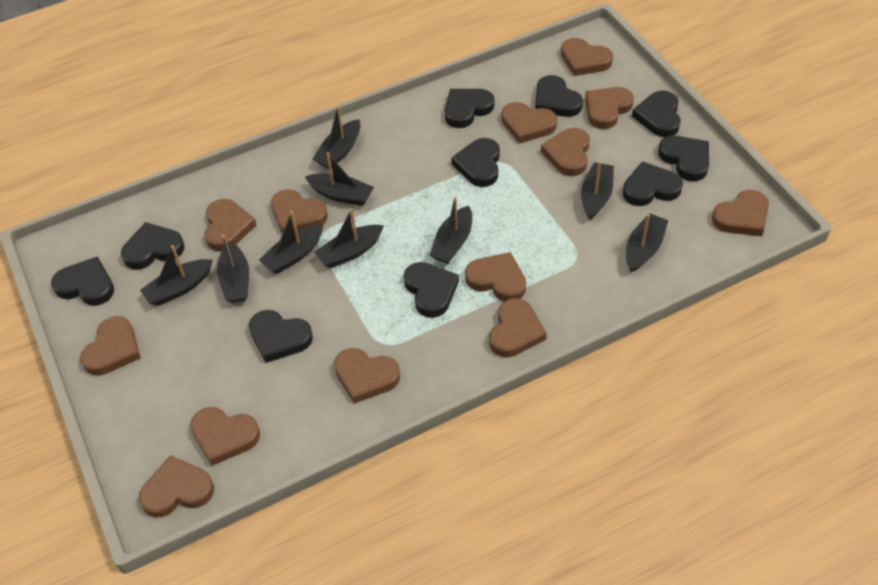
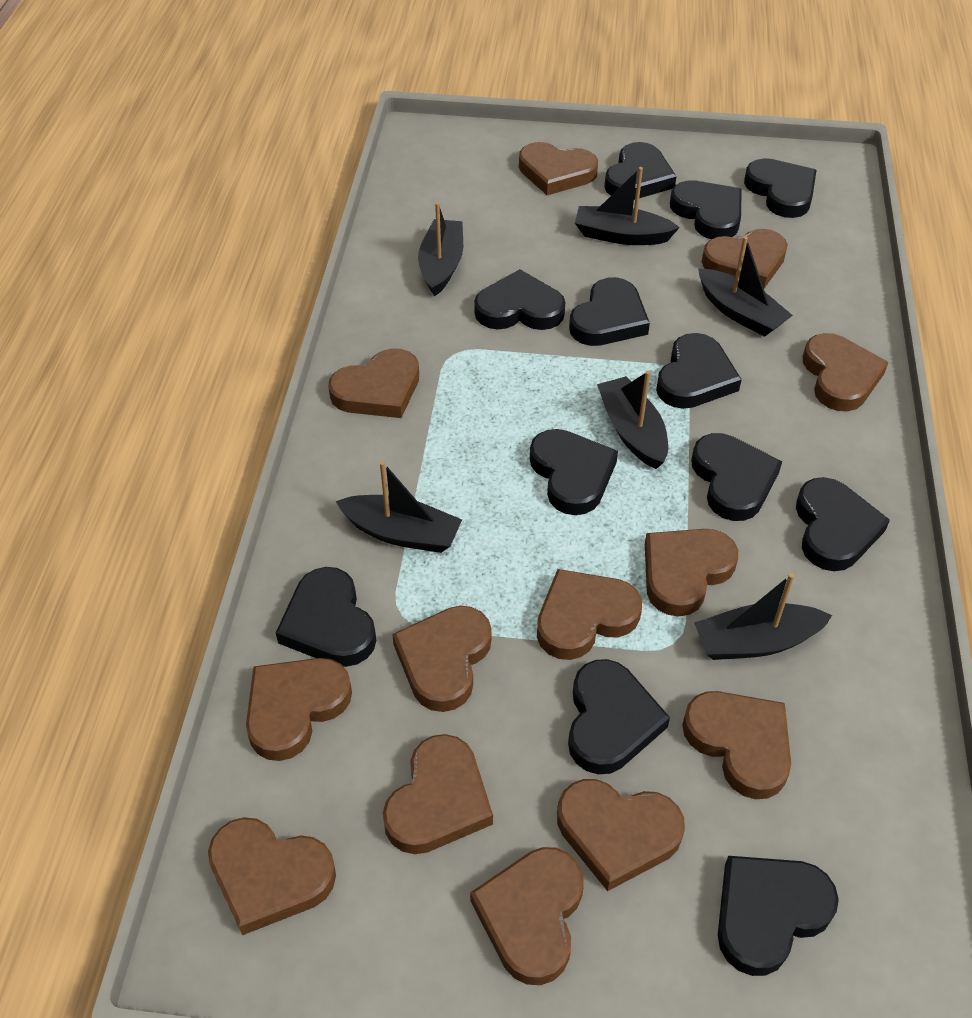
black boat: 9 -> 6
black heart: 10 -> 12

